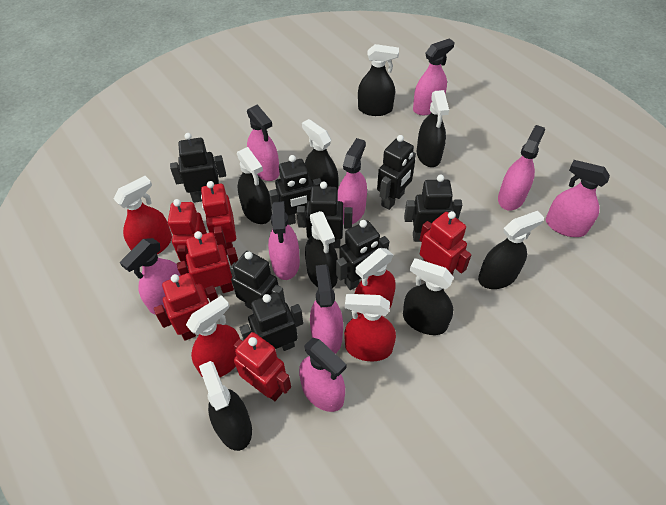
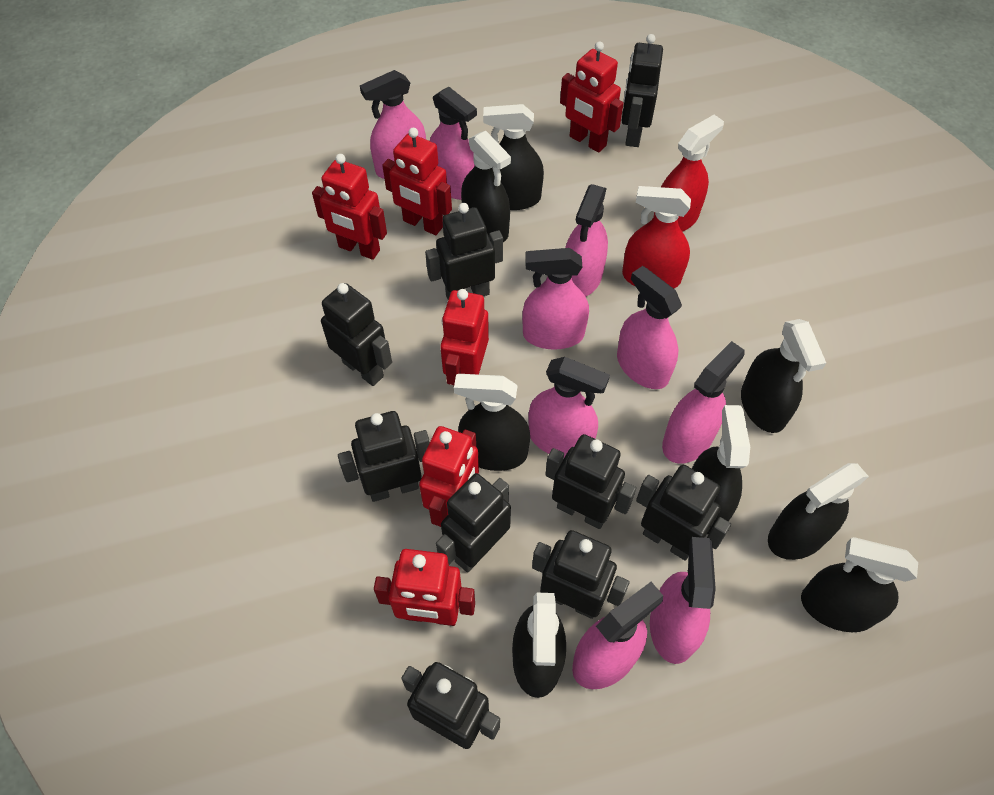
black robot: 8 -> 9
red spray bottle: 4 -> 2

